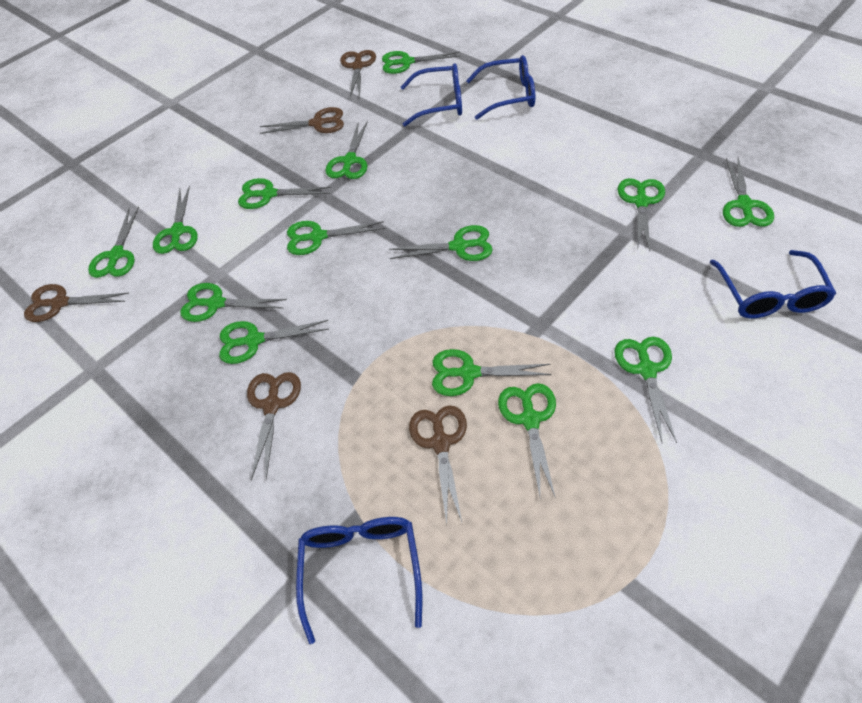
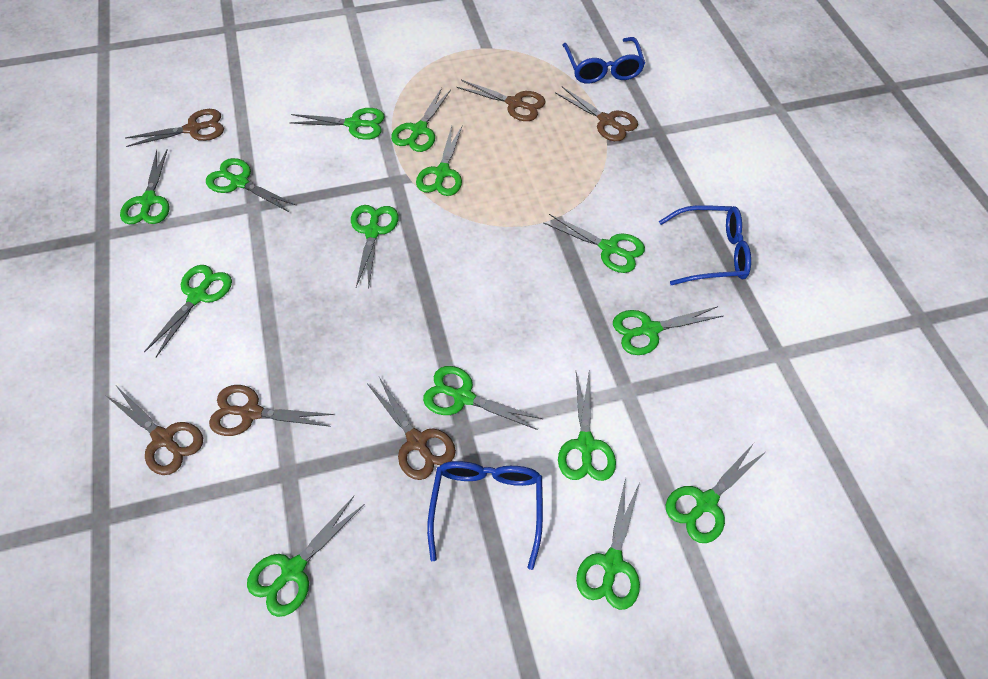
blue glasses: 4 -> 3
brown scissors: 5 -> 6

